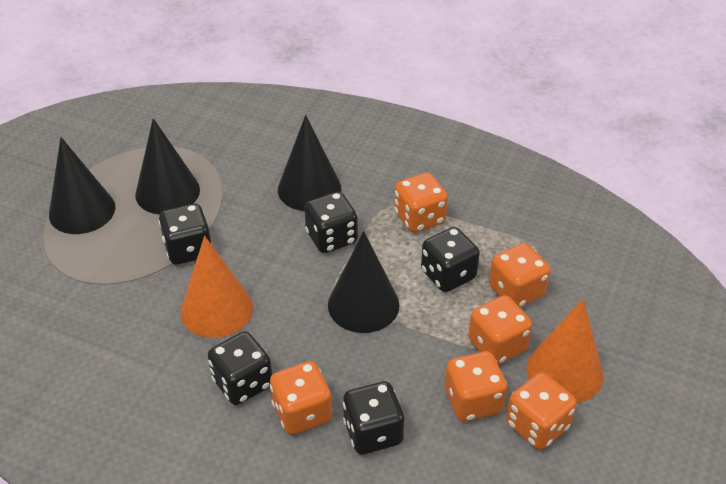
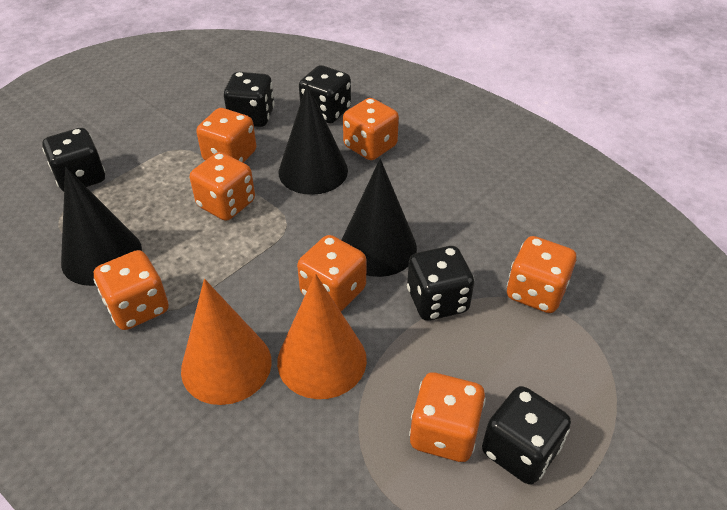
black cone: 4 -> 3
orange dice: 6 -> 7

